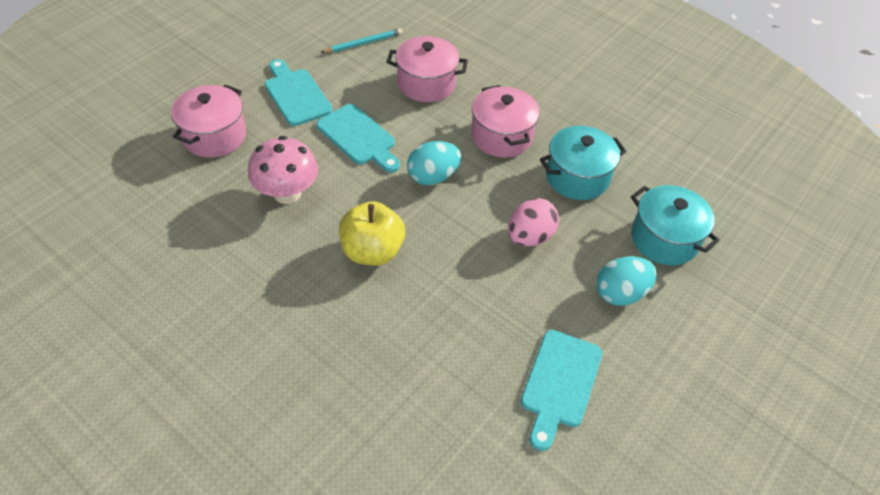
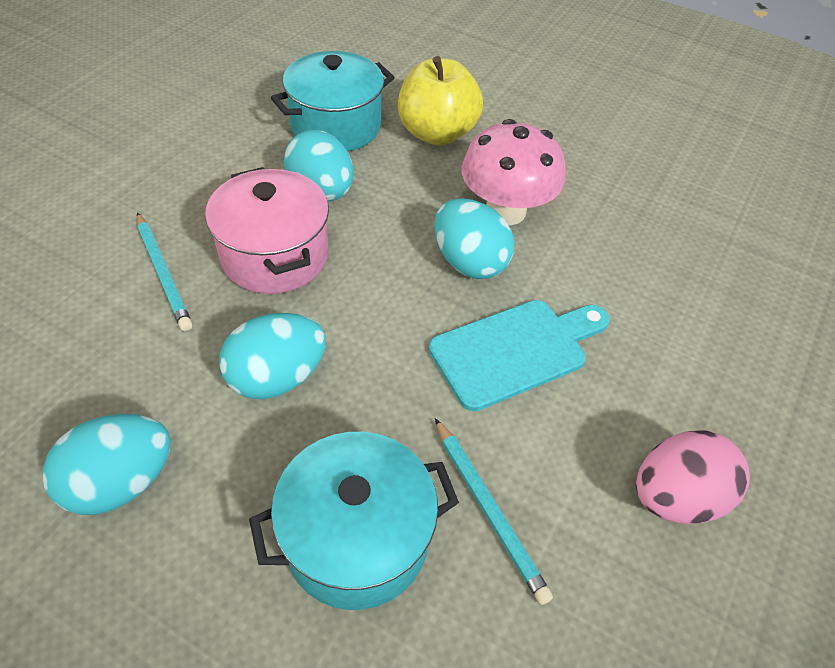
pink pot: 3 -> 1
turquoise cutting board: 3 -> 1
turquoise egg: 2 -> 4
turquoise pencil: 1 -> 2

